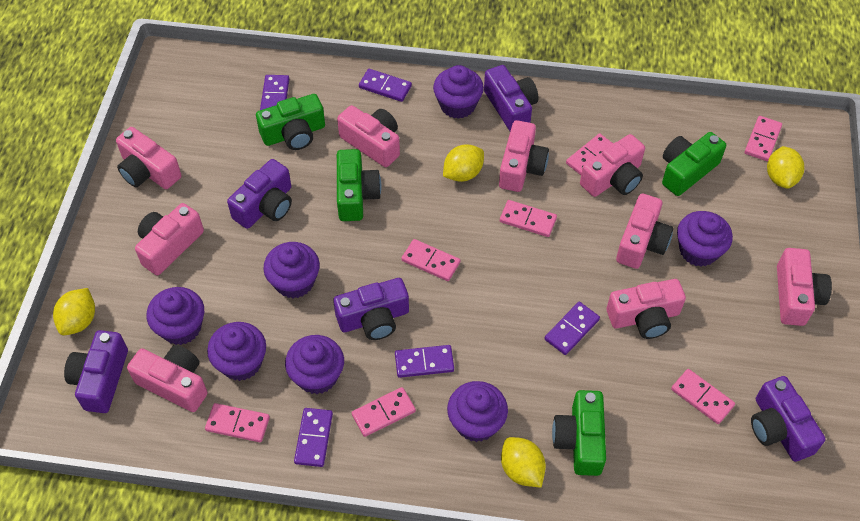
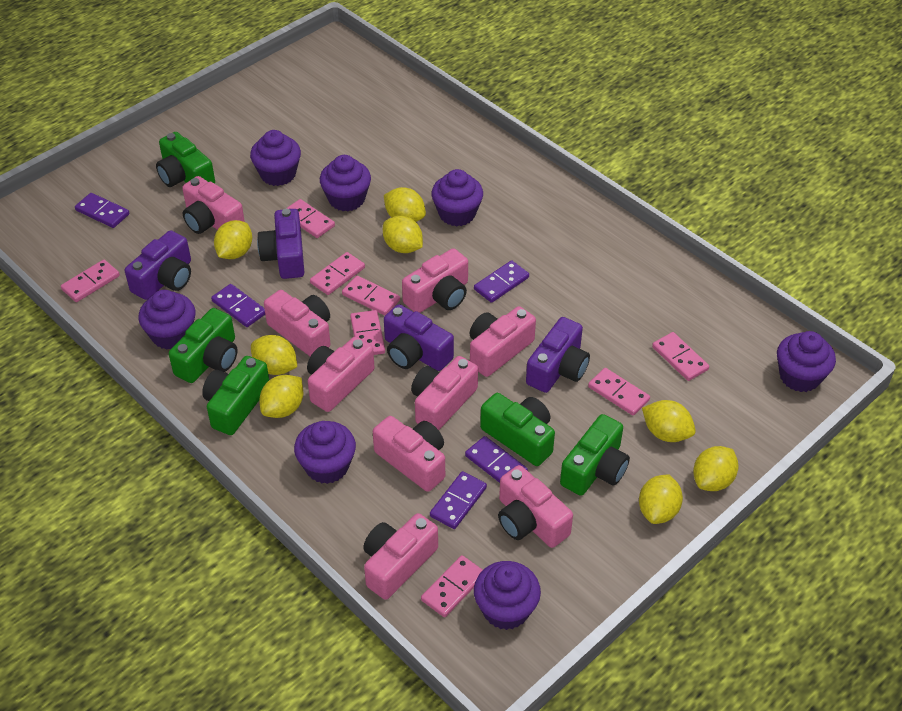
green camera: 4 -> 5
pink domino: 7 -> 8
purple camera: 5 -> 4
yellow lemon: 4 -> 8

